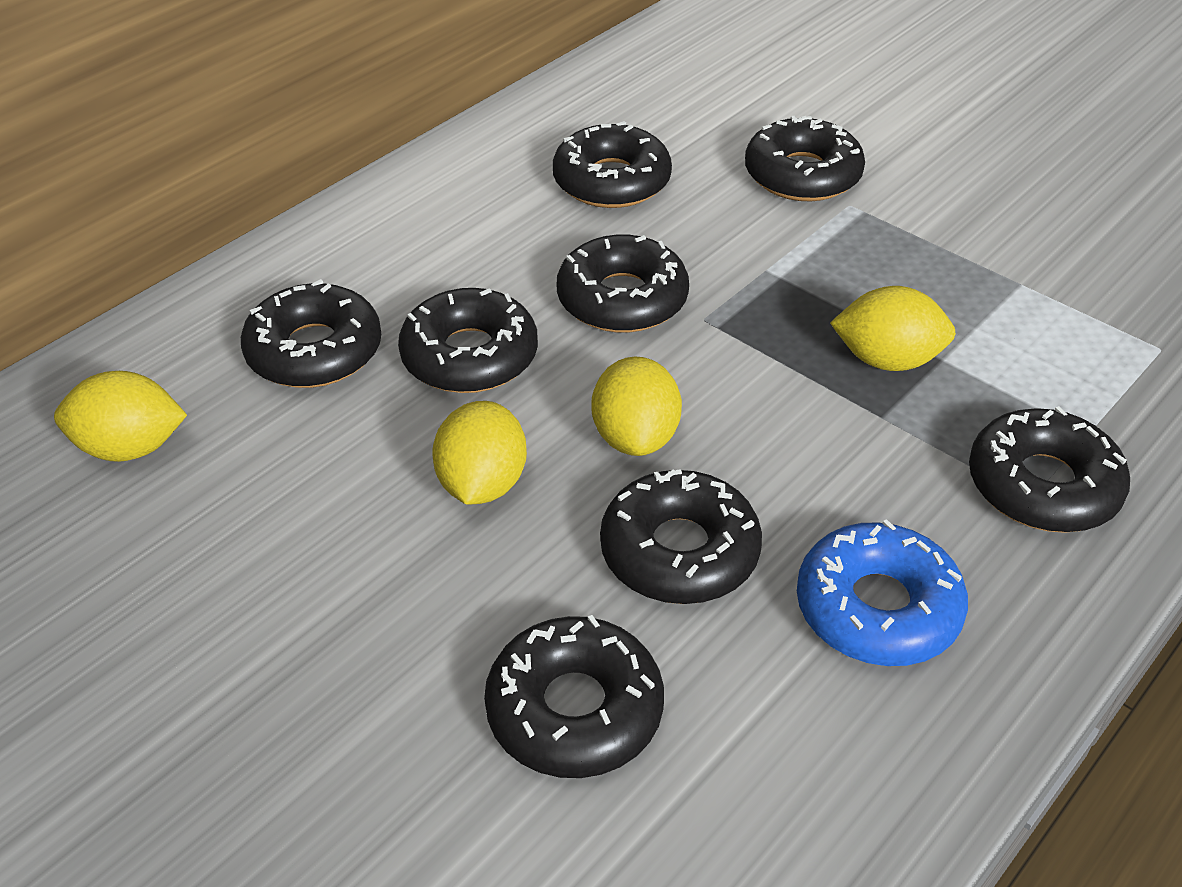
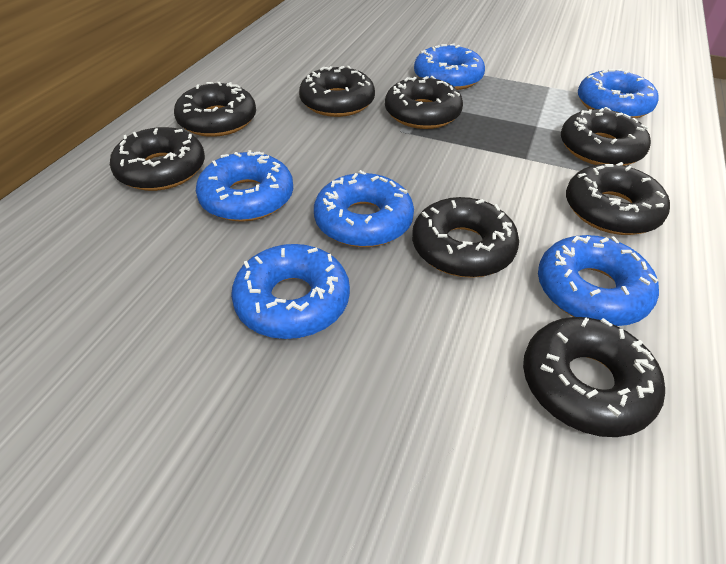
blue donut: 1 -> 6
yellow lemon: 4 -> 0

